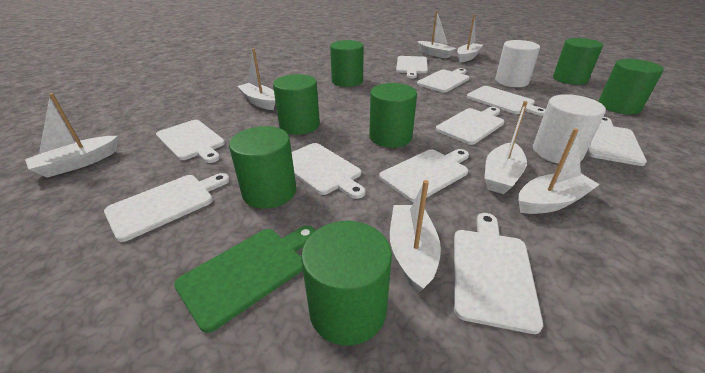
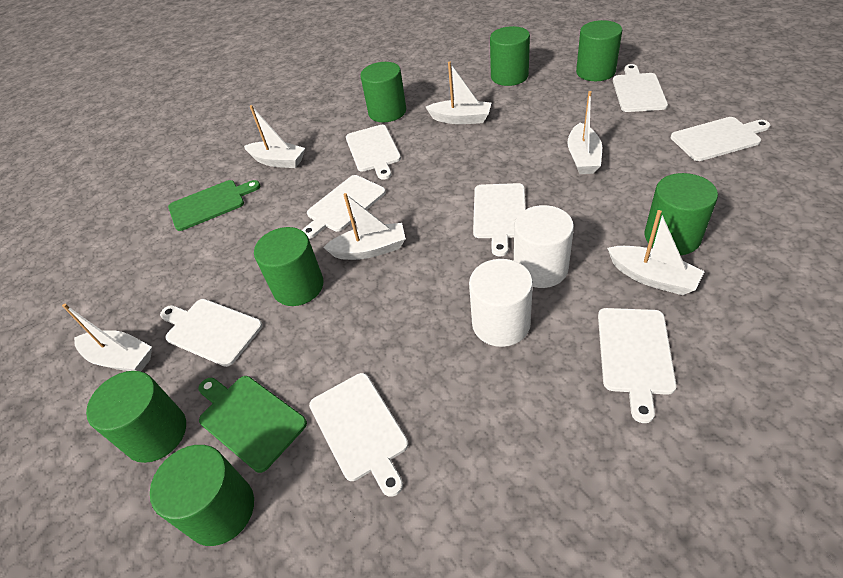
green cutting board: 1 -> 2
white boat: 7 -> 6
white cutting board: 10 -> 8

